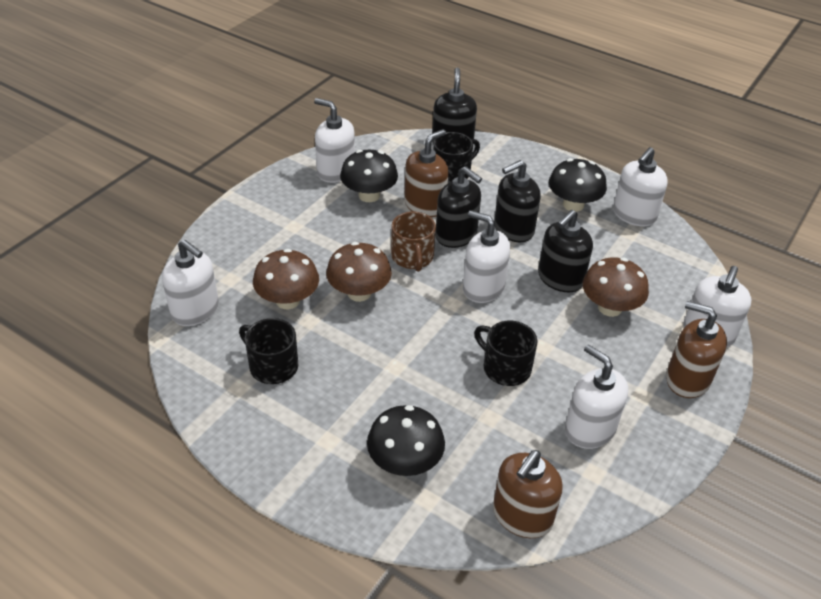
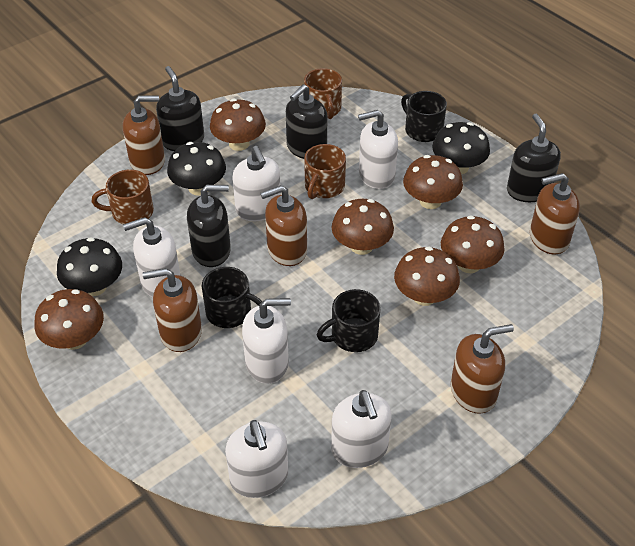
brown mug: 1 -> 3
brown mushroom: 3 -> 6
brown soap dispenser: 3 -> 5

